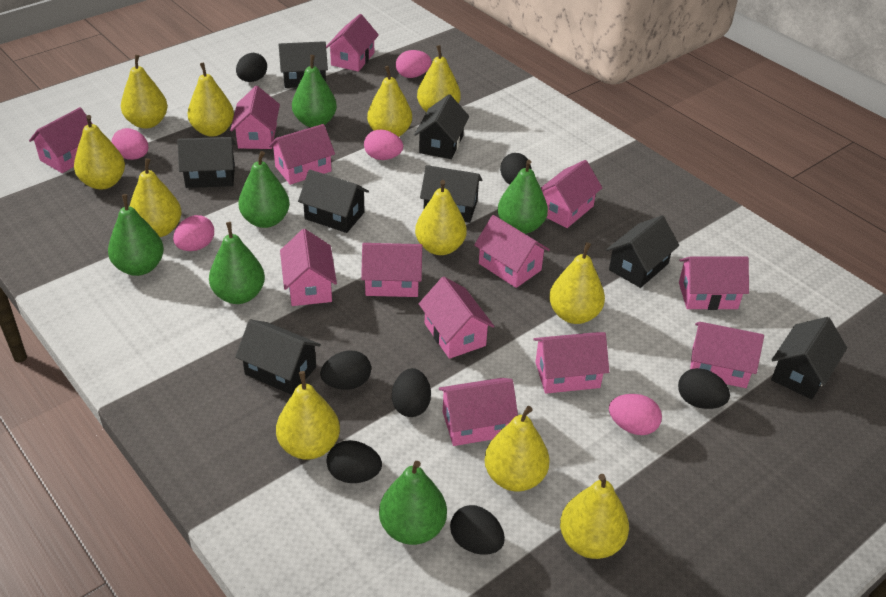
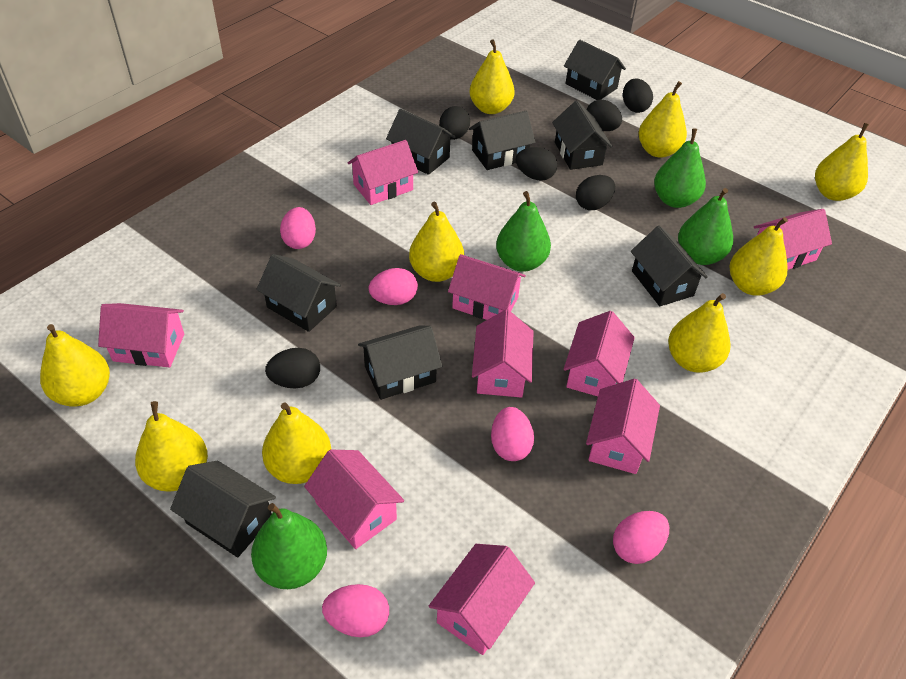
black egg: 7 -> 6
green pear: 6 -> 4
pink house: 13 -> 9
yellow pear: 11 -> 9

